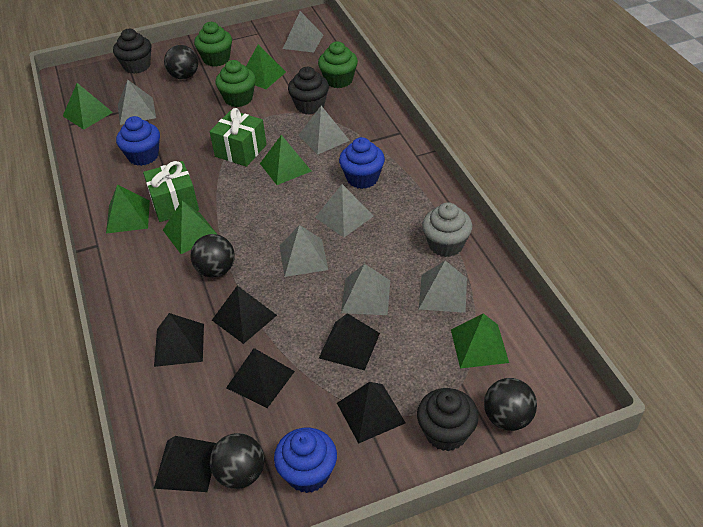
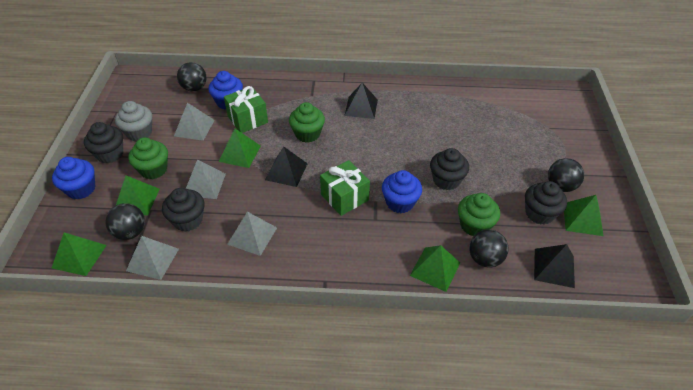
black cupcake: 3 -> 4
black pyramid: 6 -> 3
green pyramid: 6 -> 5
grey pyramid: 7 -> 4

